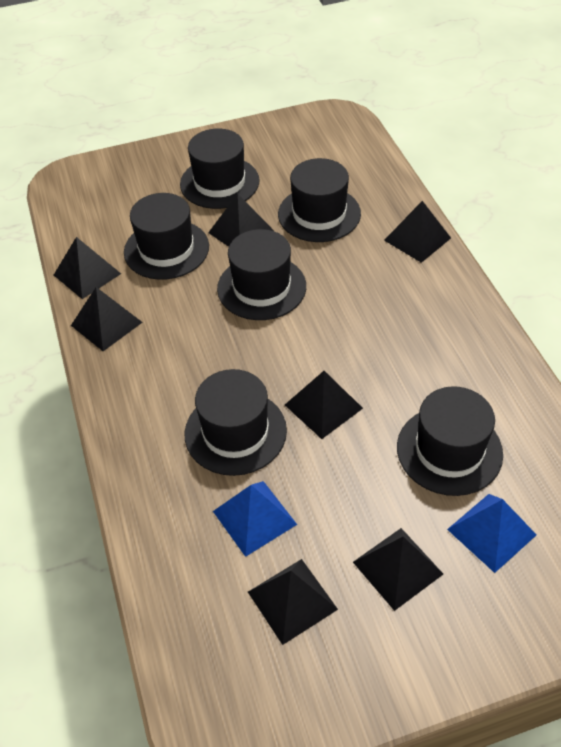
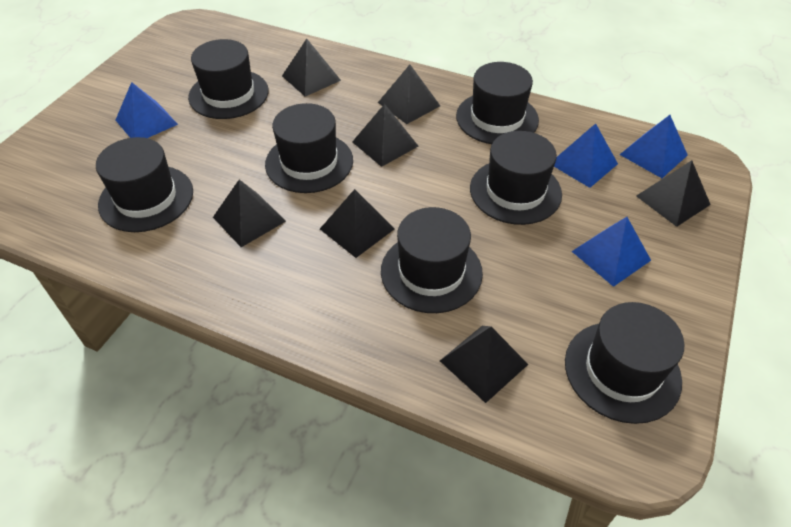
black hat: 6 -> 7
blue pyramid: 2 -> 4

